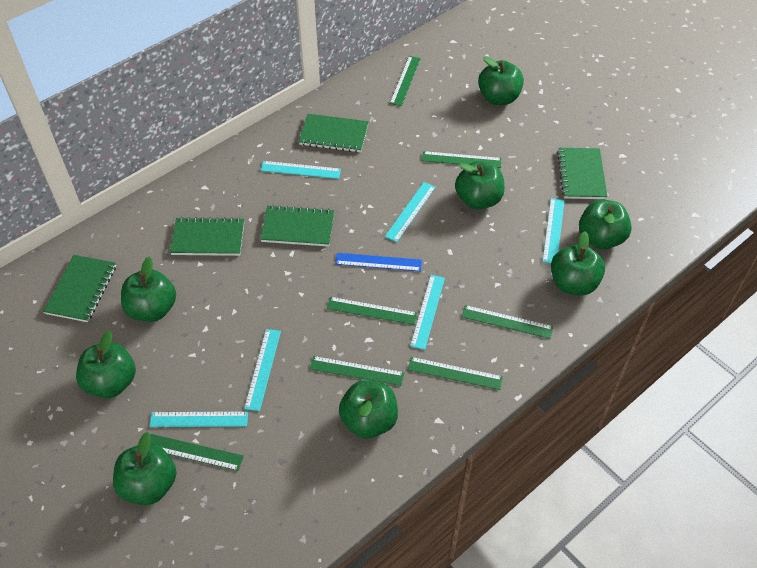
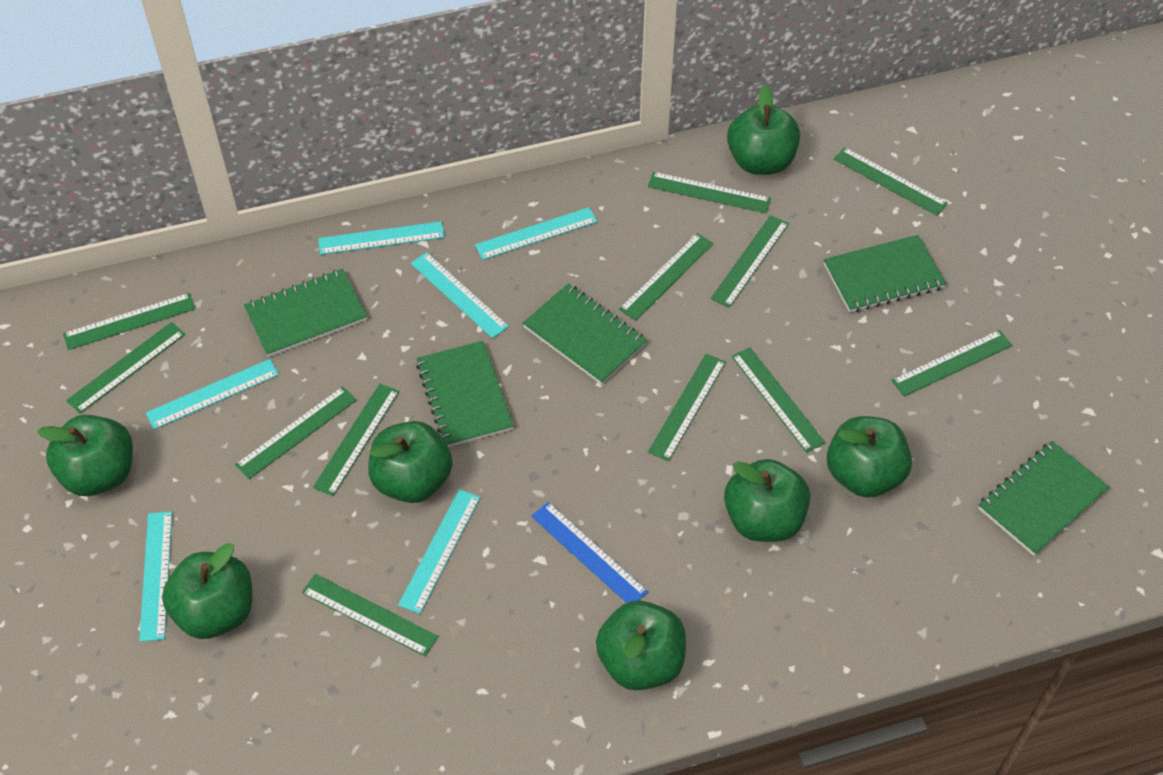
green apple: 8 -> 7
green ruler: 7 -> 12

